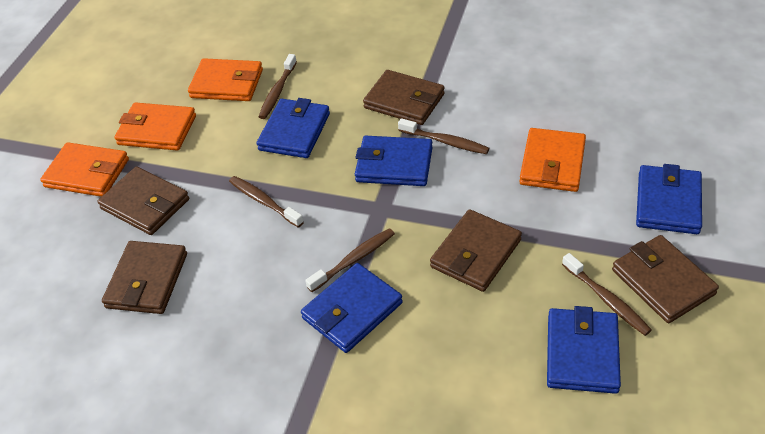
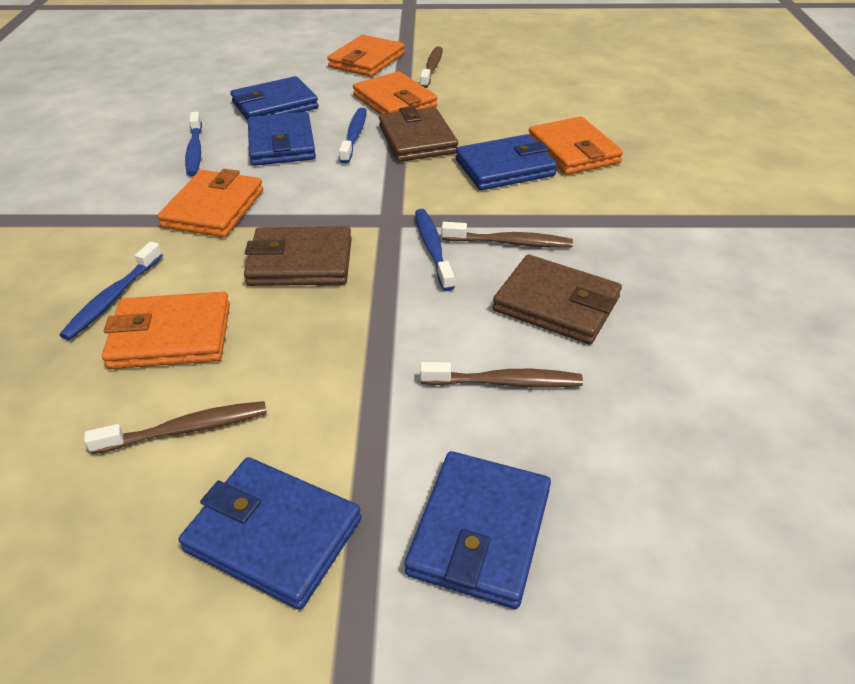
blue toothbrush: 0 -> 4
brown toothbrush: 5 -> 4
brown wallet: 5 -> 3
orange wallet: 4 -> 5

